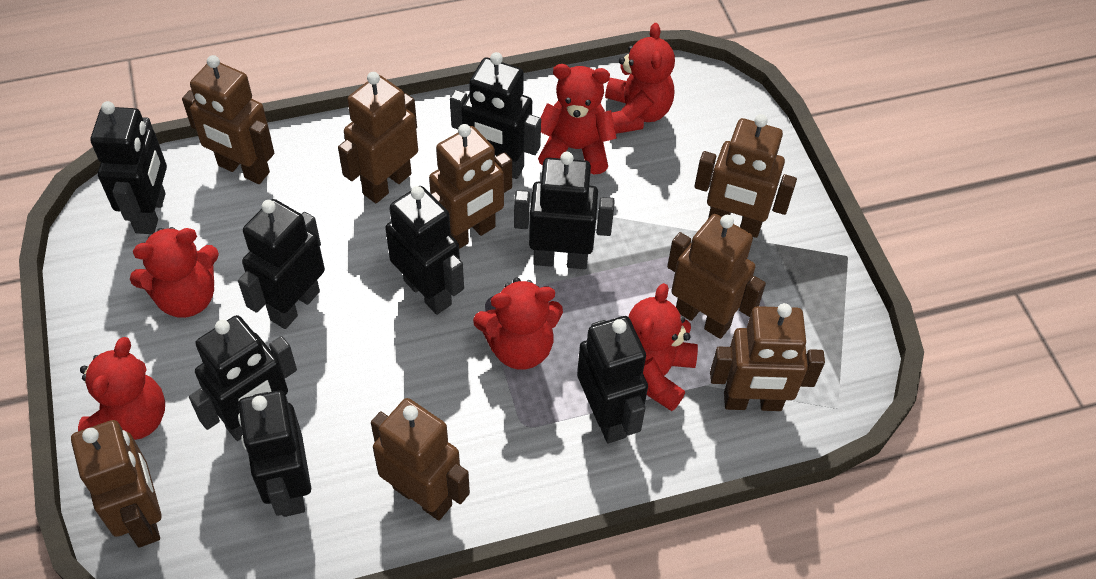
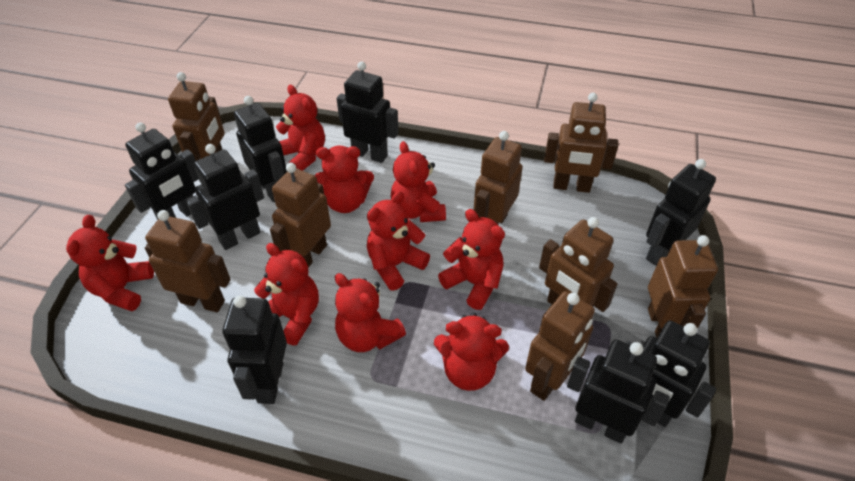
red teddy bear: 6 -> 9

